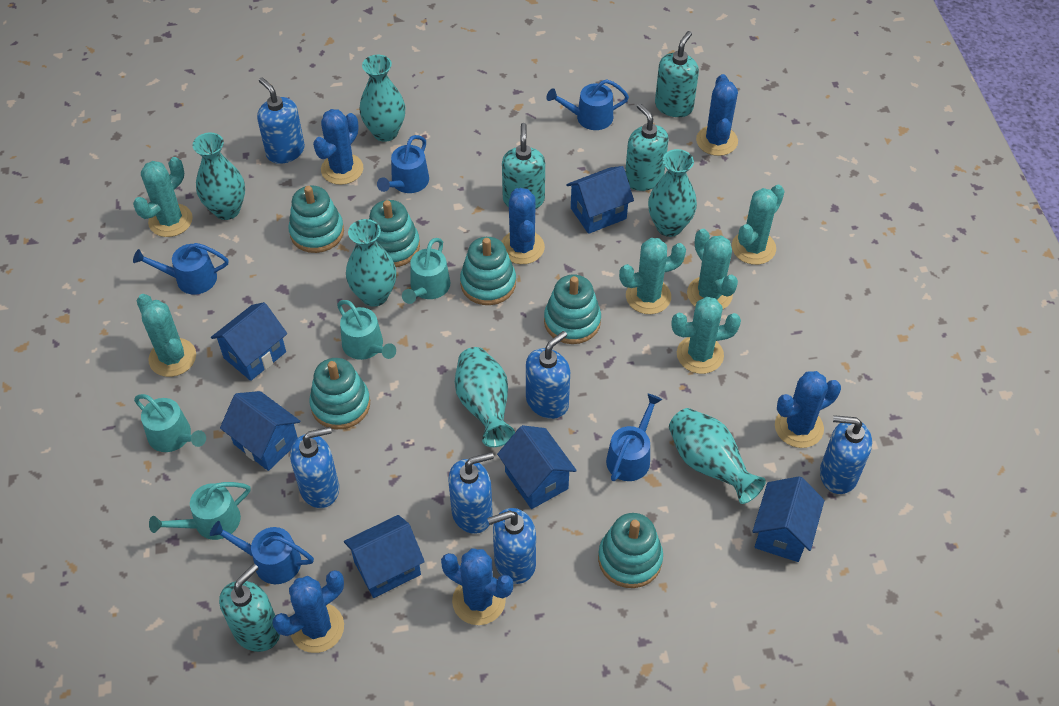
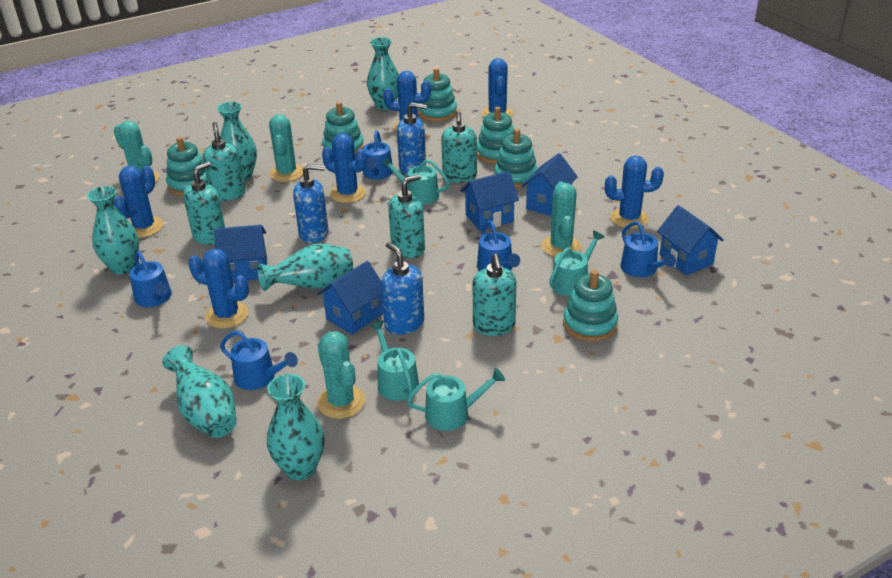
blue house: 6 -> 5
blue soap dispenser: 6 -> 3
turquoise cactus: 6 -> 4
turquoise soap dispenser: 4 -> 5

